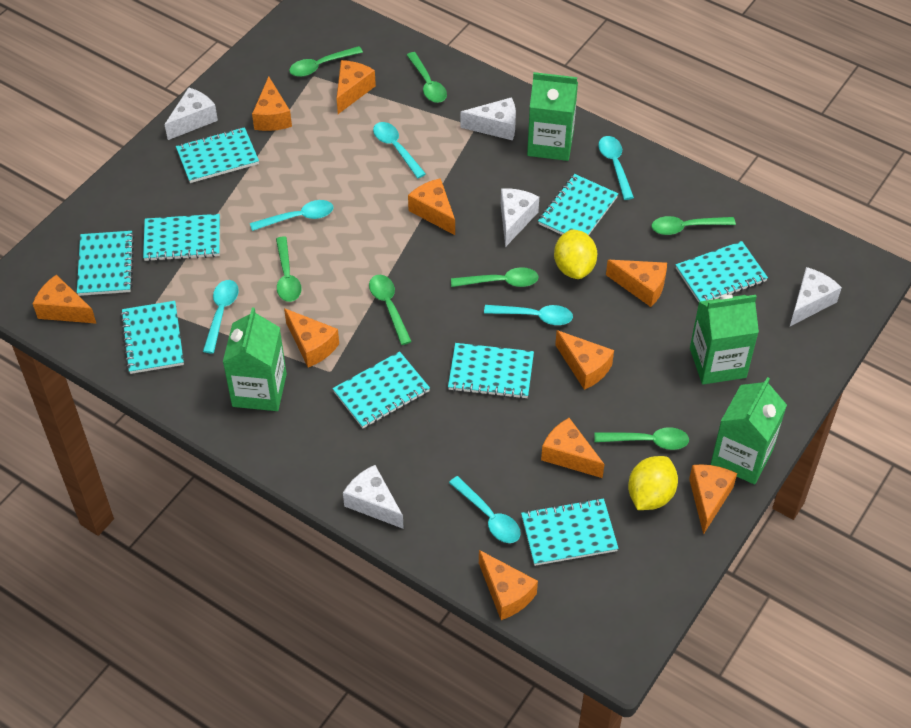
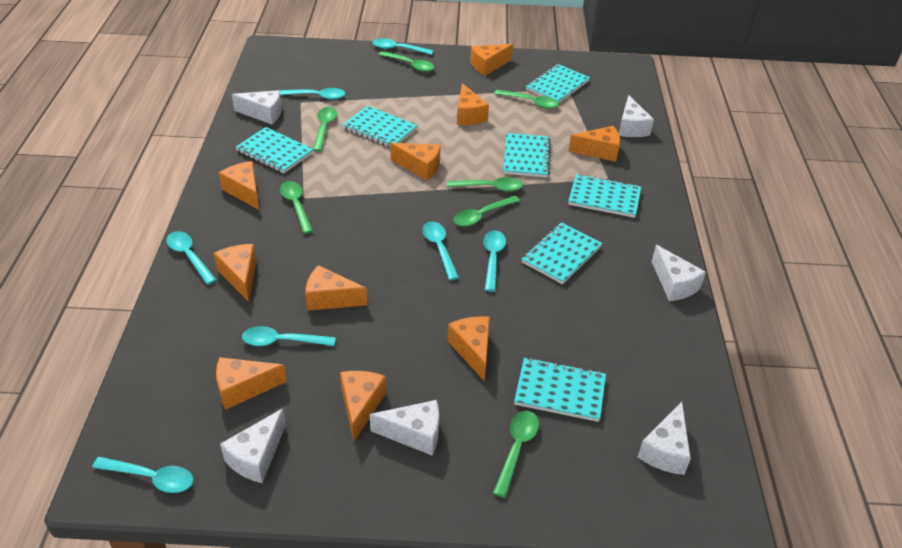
green carton: 4 -> 0
turquoise notebook: 9 -> 7
turquoise spoon: 6 -> 7
white cheese: 5 -> 6
yellow lemon: 2 -> 0

